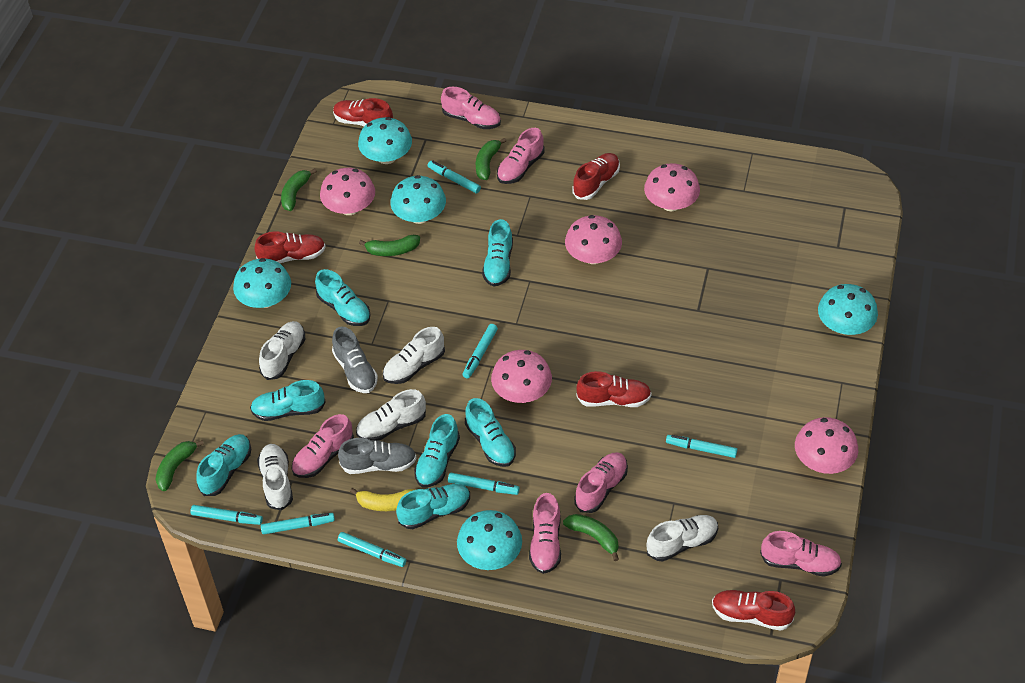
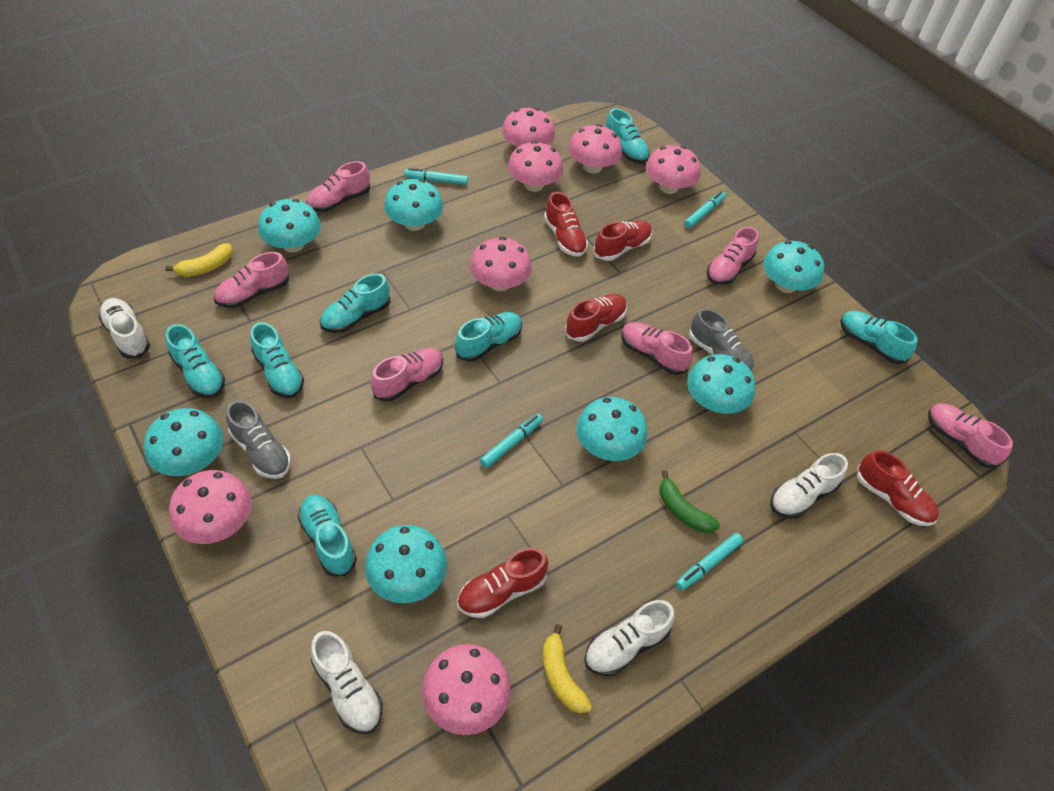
green banana: 5 -> 1
pink mushroom: 5 -> 7
turquoise marker: 7 -> 4
turquoise mushroom: 5 -> 7
white shoe: 5 -> 4
yellow banana: 1 -> 2

